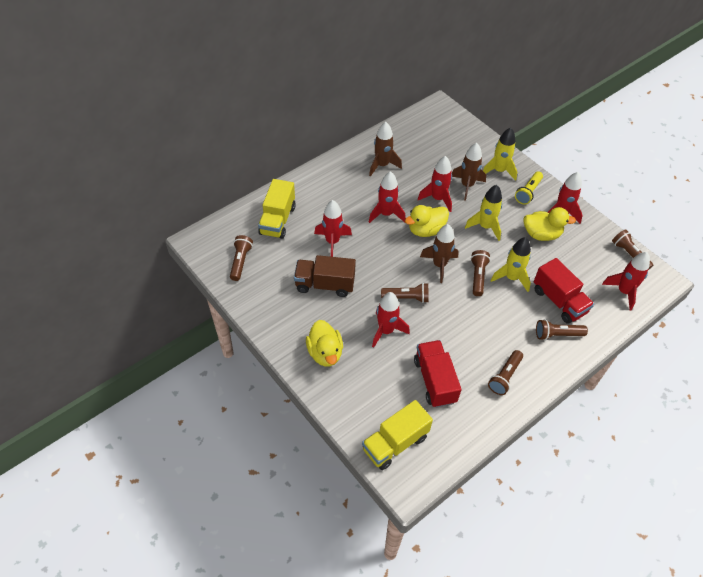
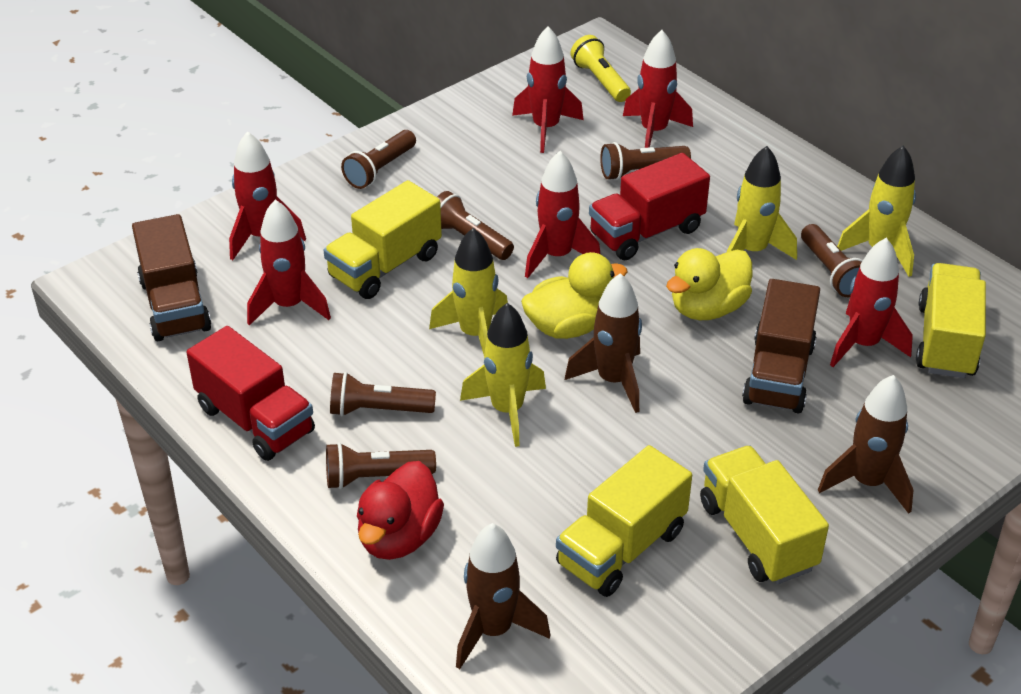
brown truck: 1 -> 2
red duck: 0 -> 1
yellow duck: 3 -> 2
yellow rocket: 3 -> 4
yellow truck: 2 -> 4

